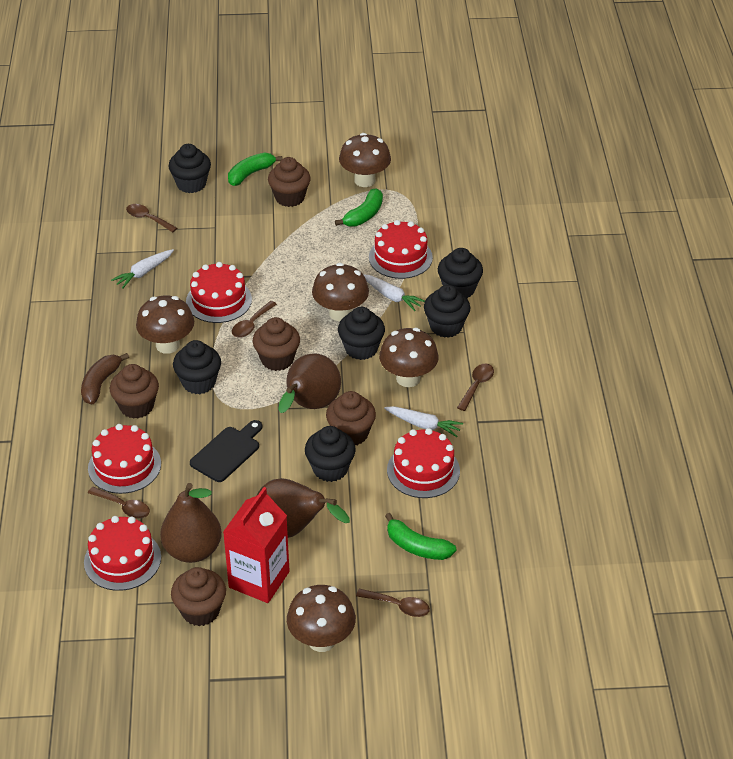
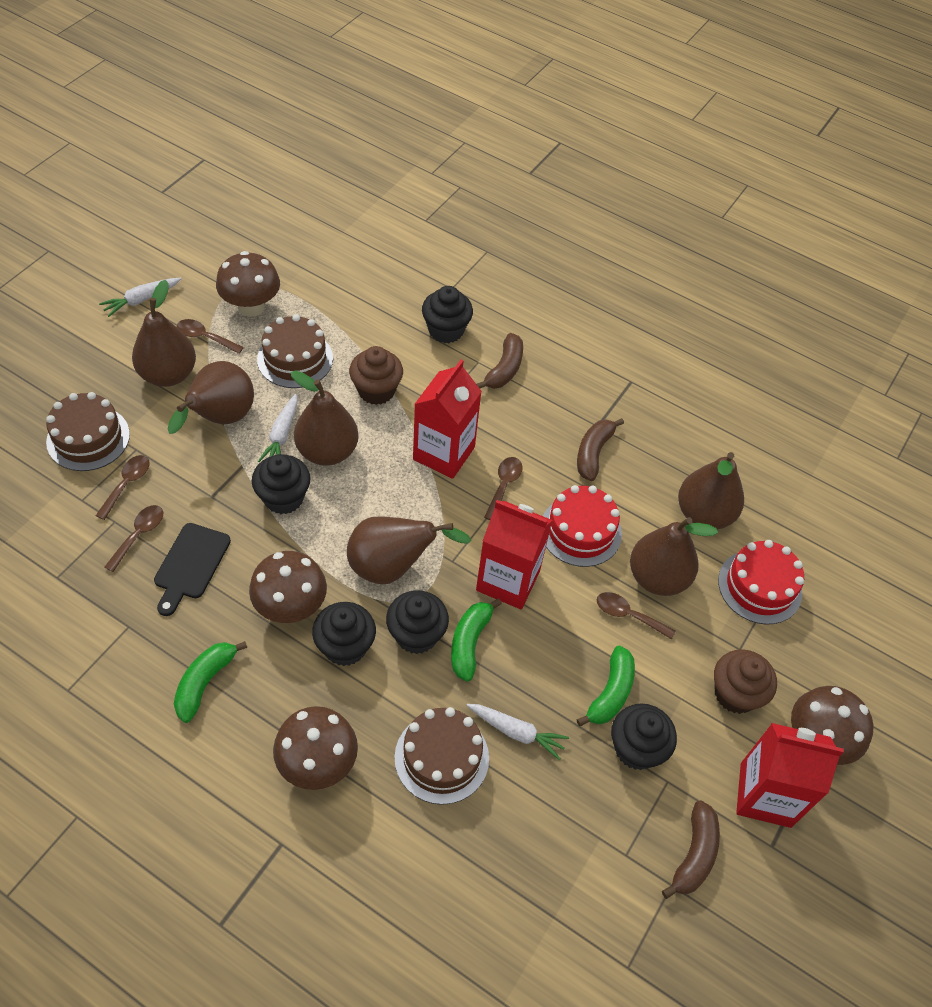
black cupcake: 6 -> 5
brown banana: 1 -> 3
brown cake: 0 -> 3
brown cupcake: 5 -> 2
brown mushroom: 5 -> 4
brown pear: 3 -> 6
red cake: 5 -> 2
red carton: 1 -> 3

